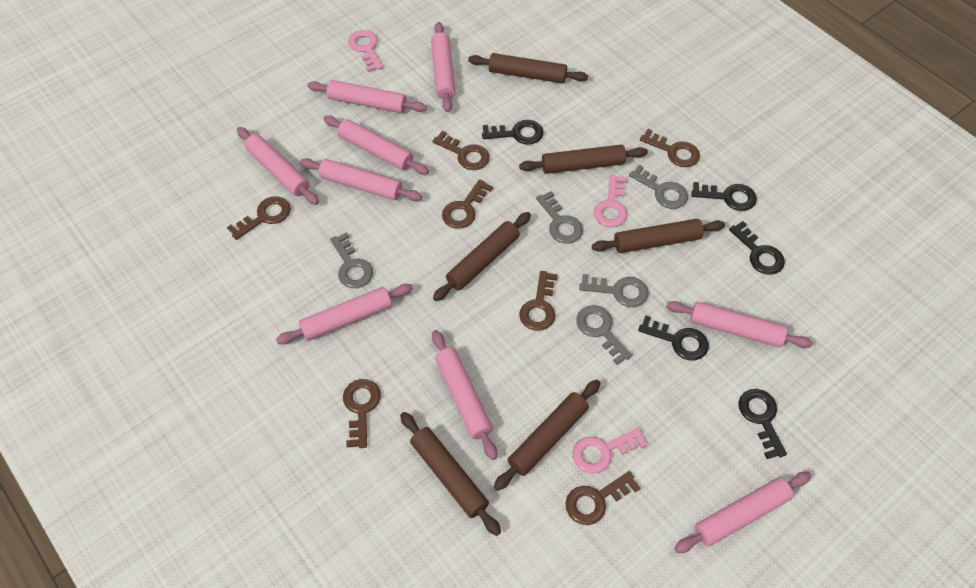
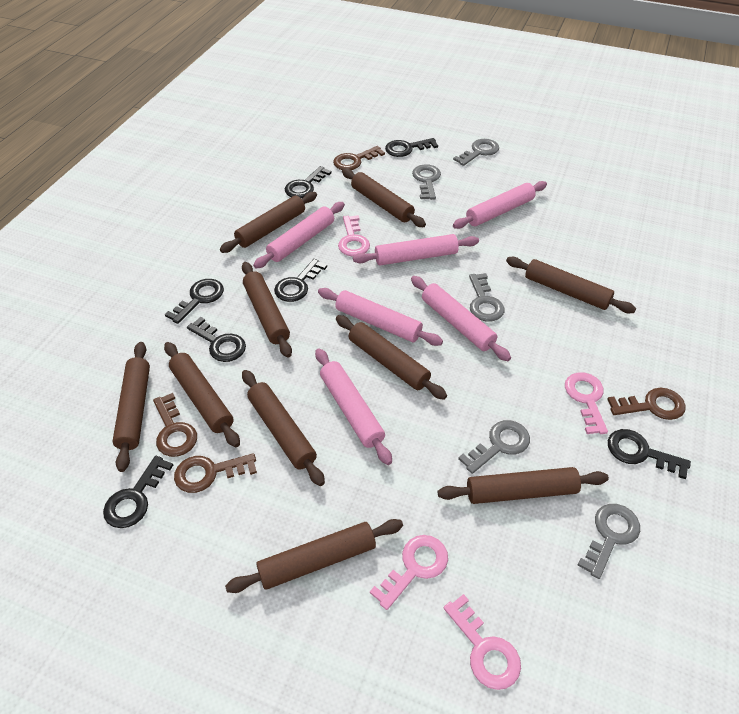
black key: 5 -> 7
brown key: 7 -> 4
brown rolling pin: 6 -> 10
pink key: 3 -> 4
pink rolling pin: 9 -> 6

